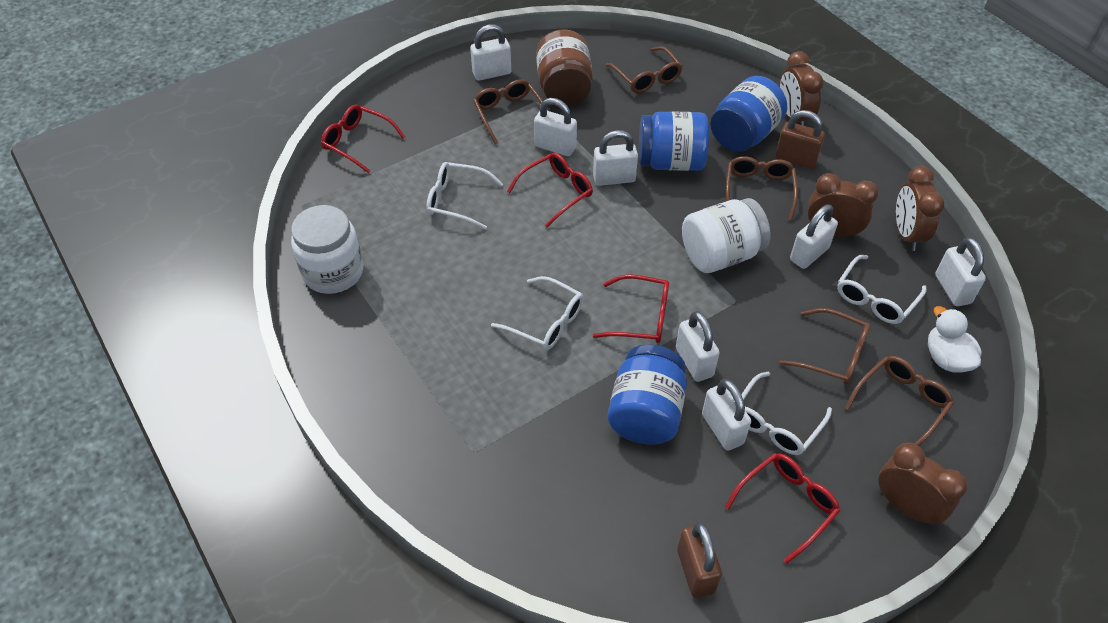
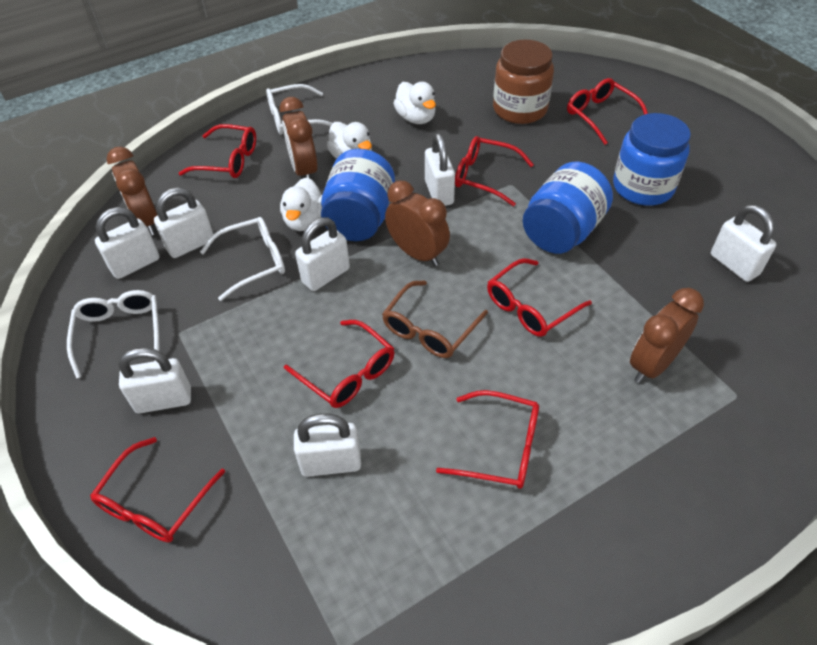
brown glasses: 5 -> 1
brown padlock: 2 -> 0
red glasses: 4 -> 7
white duck: 1 -> 3
white glasses: 4 -> 3
white jar: 2 -> 0

